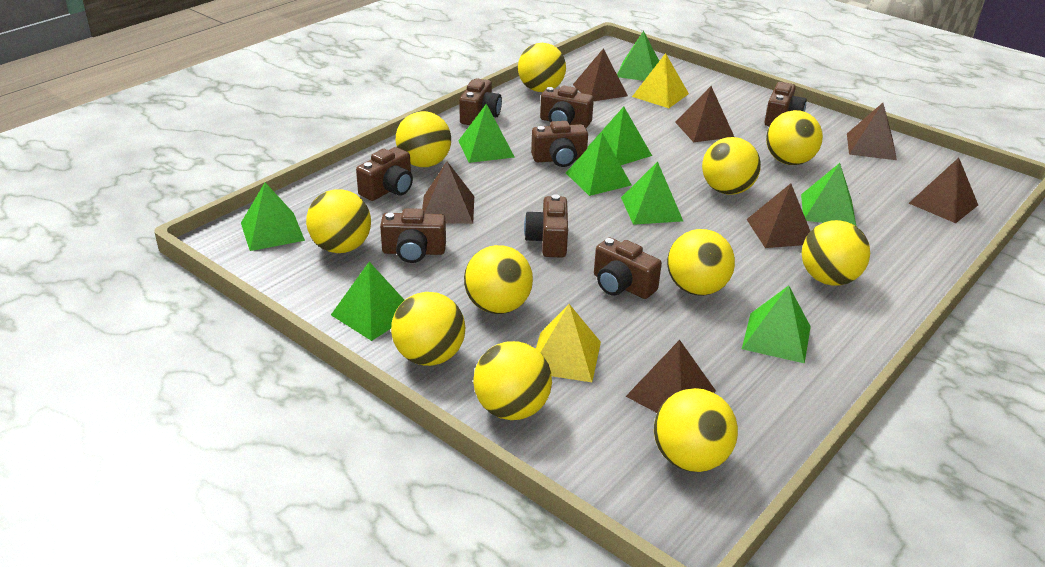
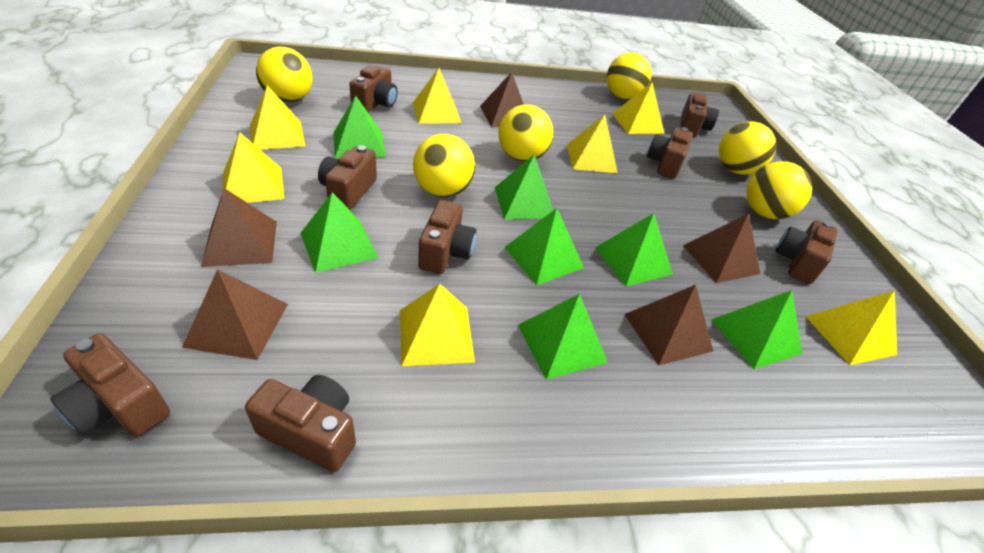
brown pyramid: 7 -> 5
green pyramid: 9 -> 7
yellow ball: 11 -> 6
yellow pyramid: 2 -> 7

